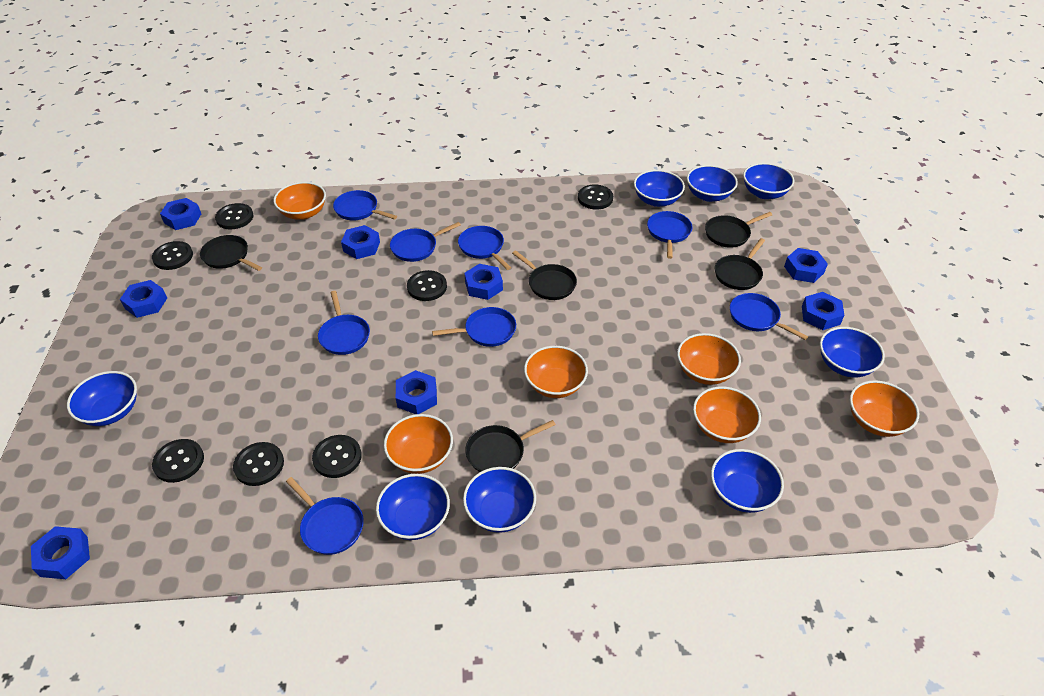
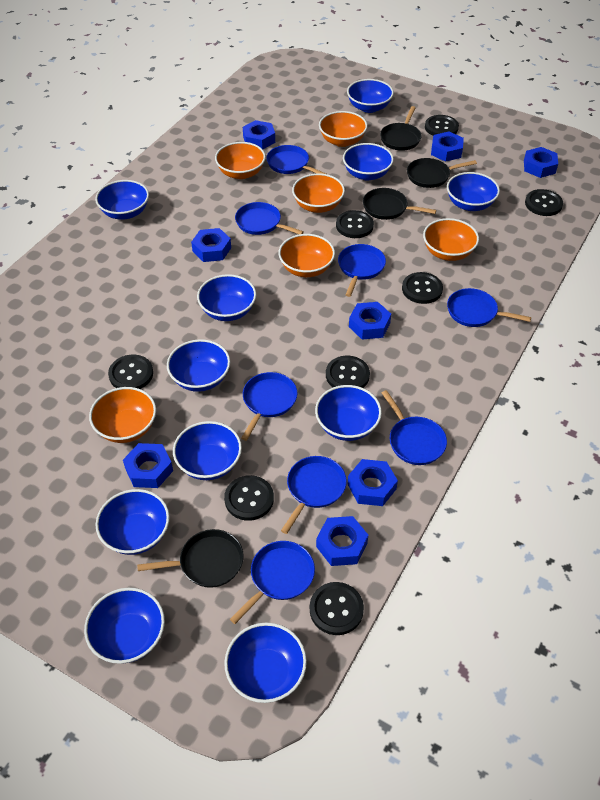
black button: 7 -> 8
black pan: 5 -> 4
blue bowl: 8 -> 11

